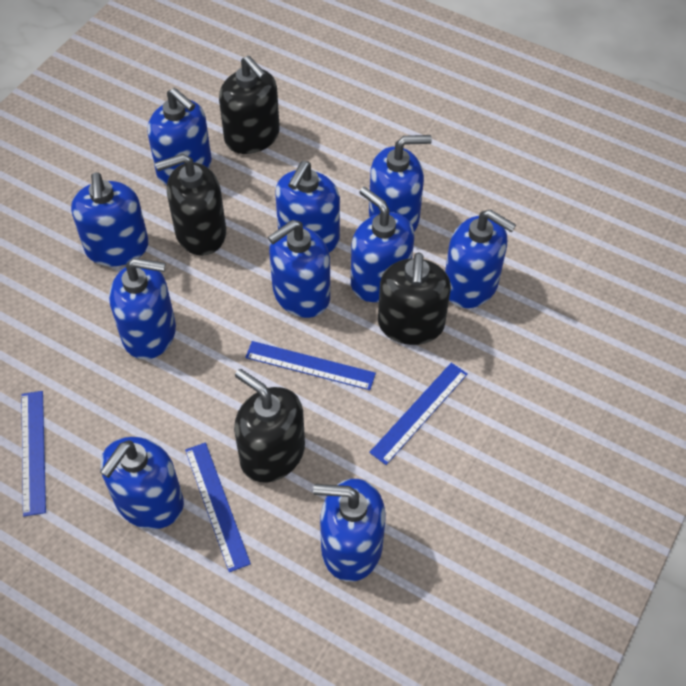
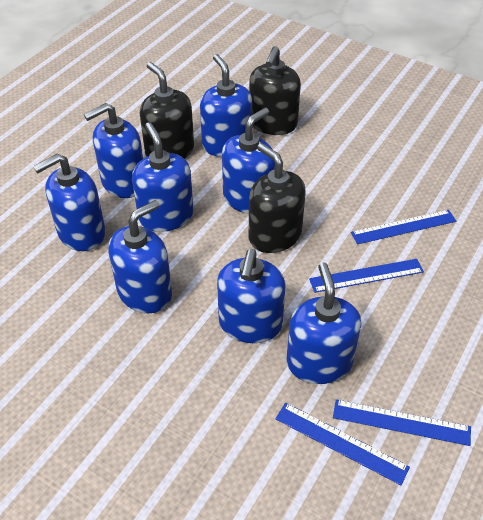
black soap dispenser: 4 -> 3
blue soap dispenser: 10 -> 8

